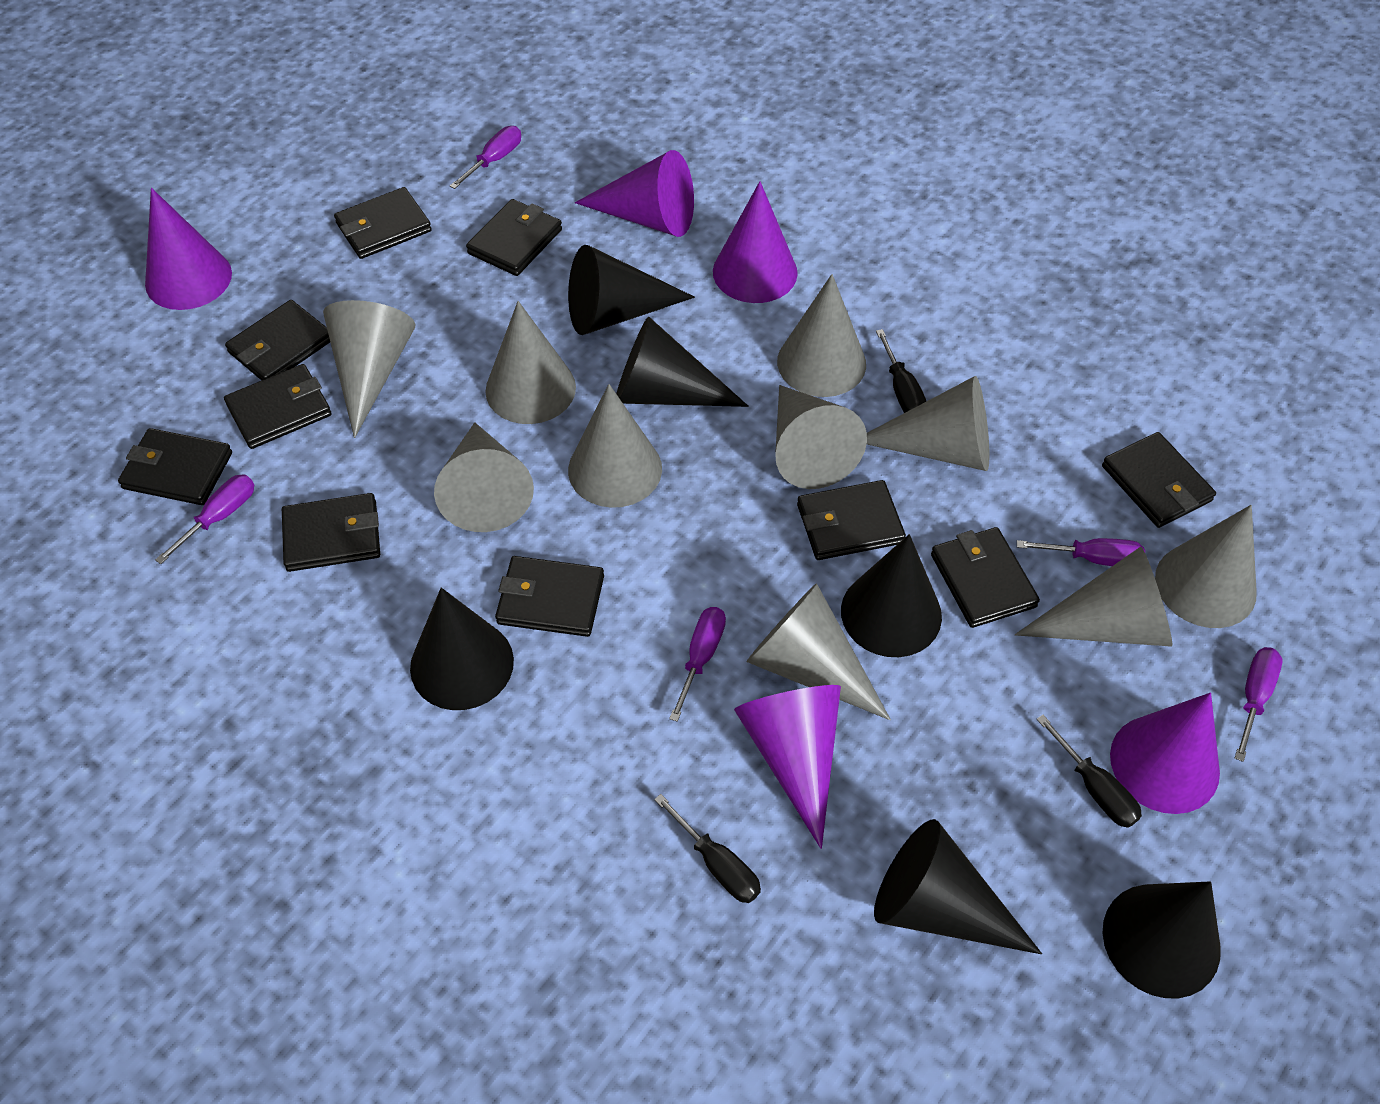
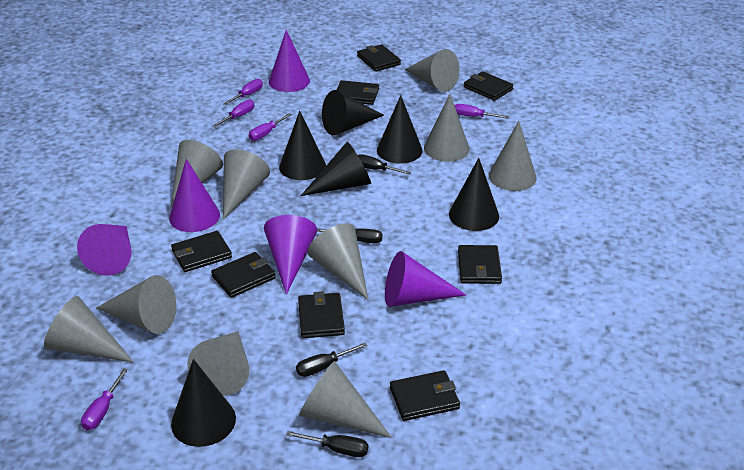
black screwdriver: 3 -> 4
black wallet: 10 -> 8

